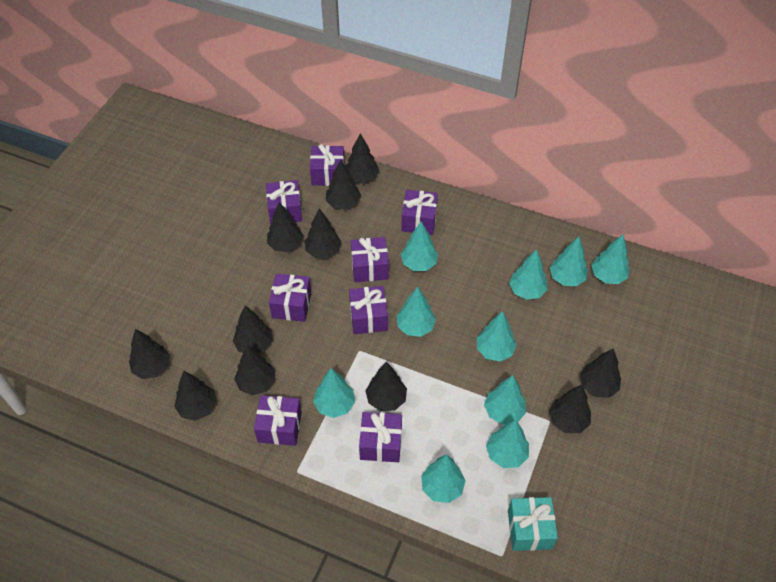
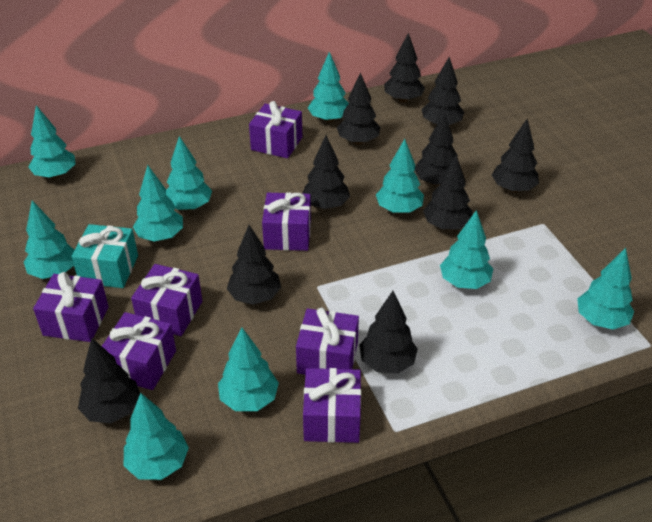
black tree: 11 -> 10
purple gift: 8 -> 7

